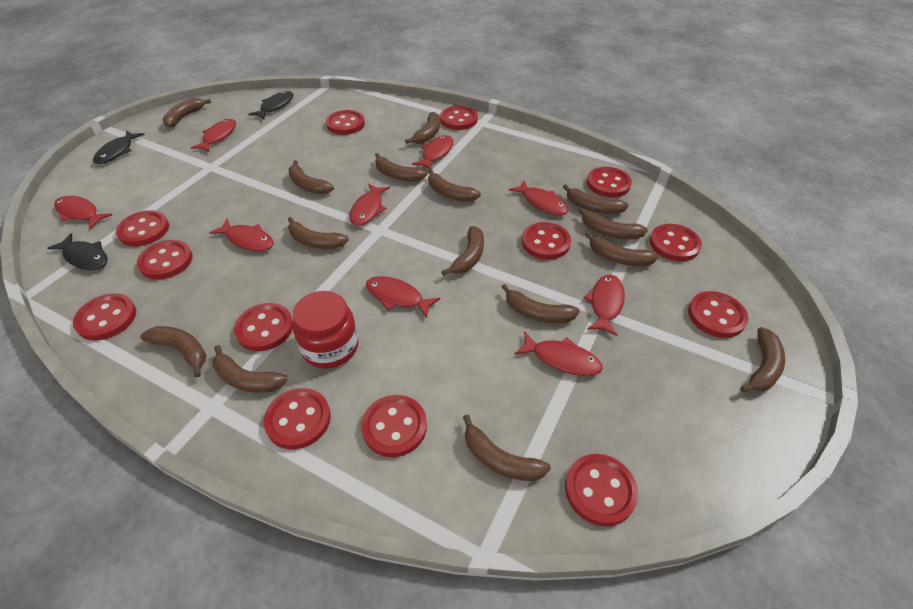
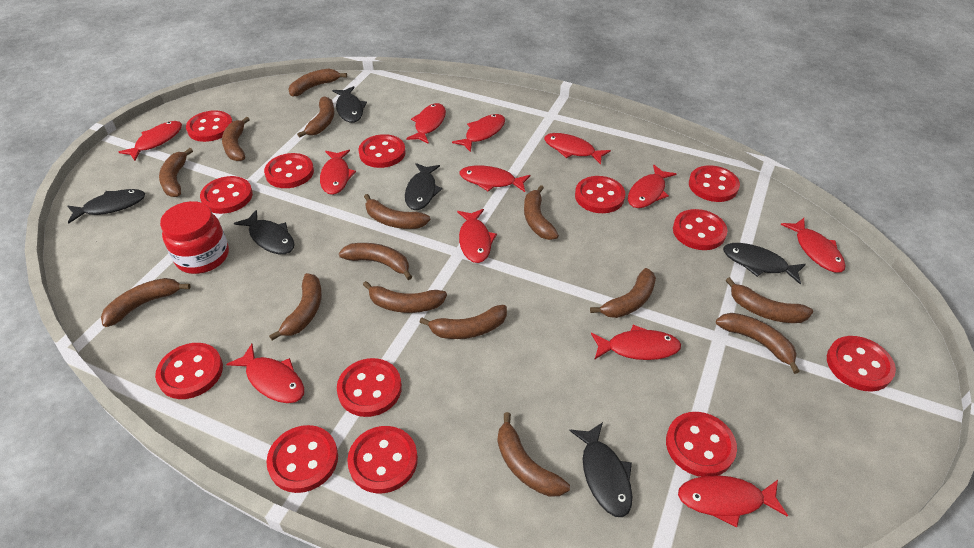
black fish: 3 -> 6
red fish: 9 -> 12

